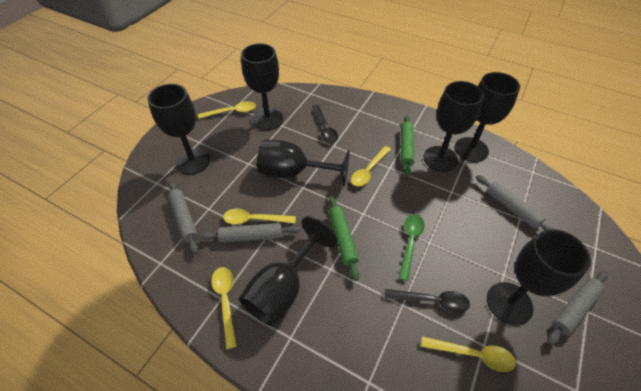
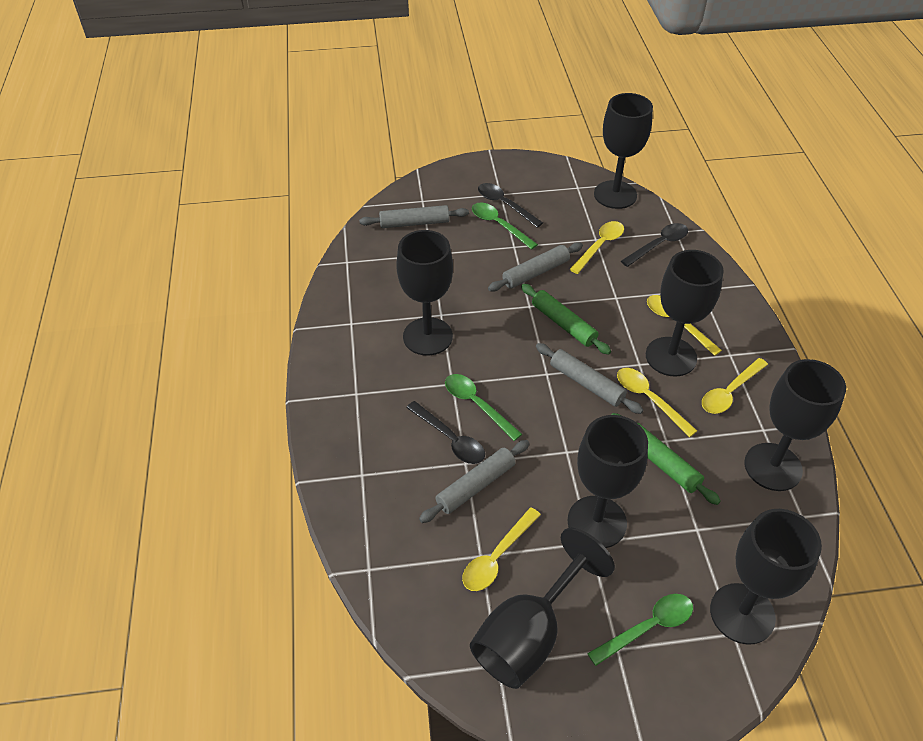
black spoon: 2 -> 3
green spoon: 1 -> 3

